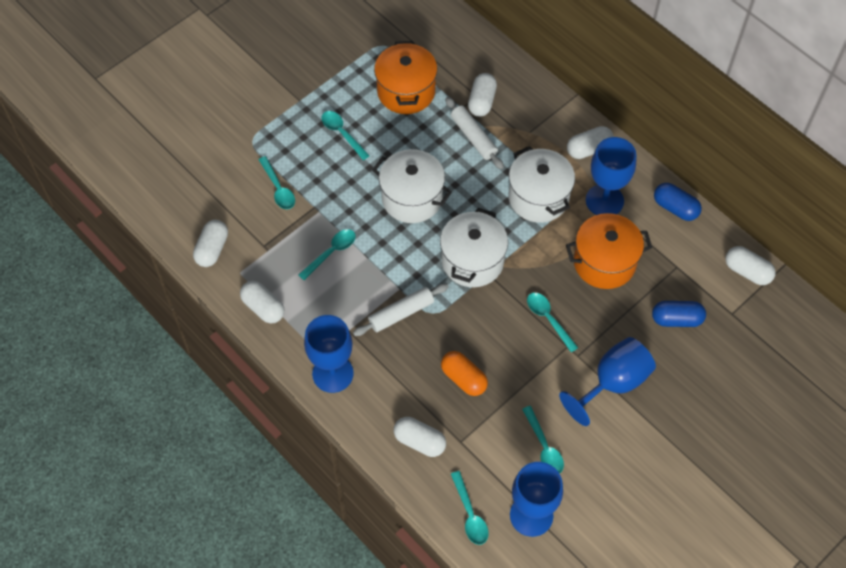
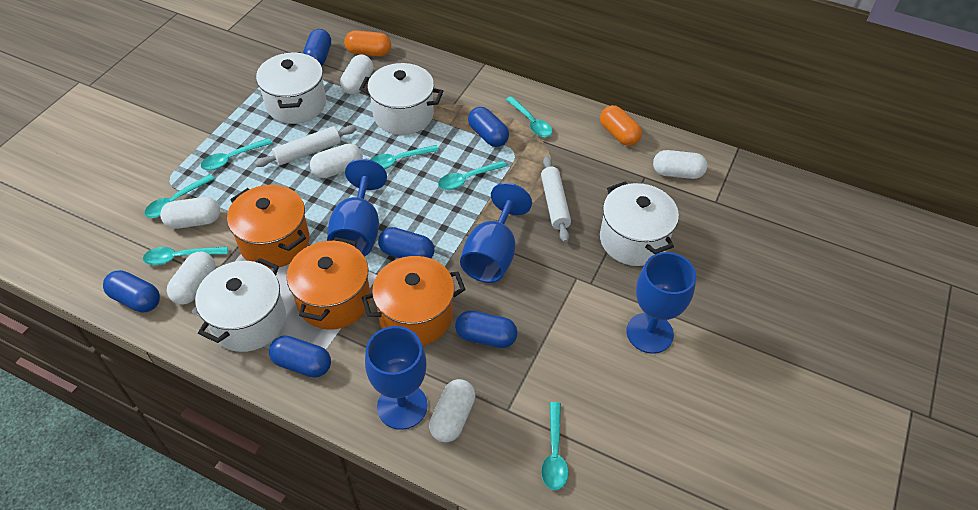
blue capsule: 2 -> 6
orange capsule: 1 -> 2
orange pot: 2 -> 3
turquoise spoon: 6 -> 7
white pot: 3 -> 4

